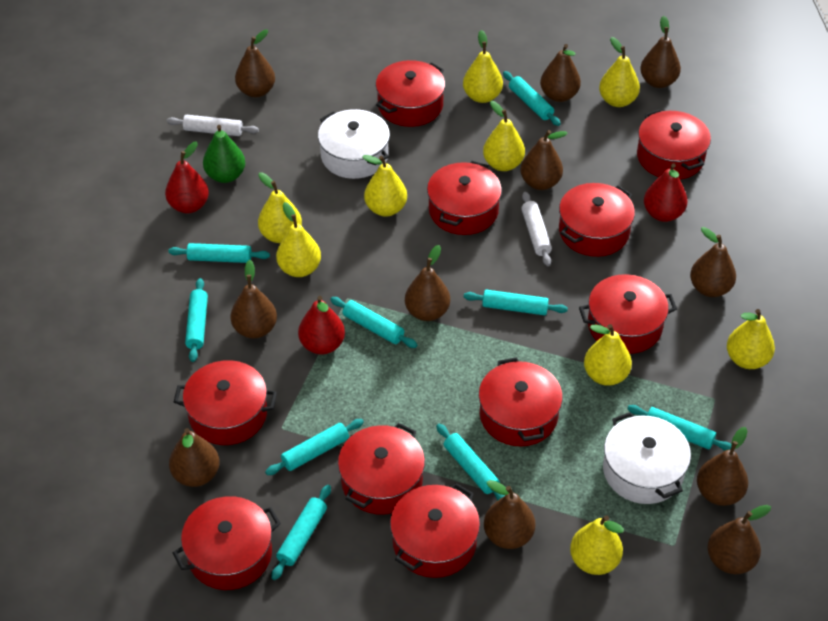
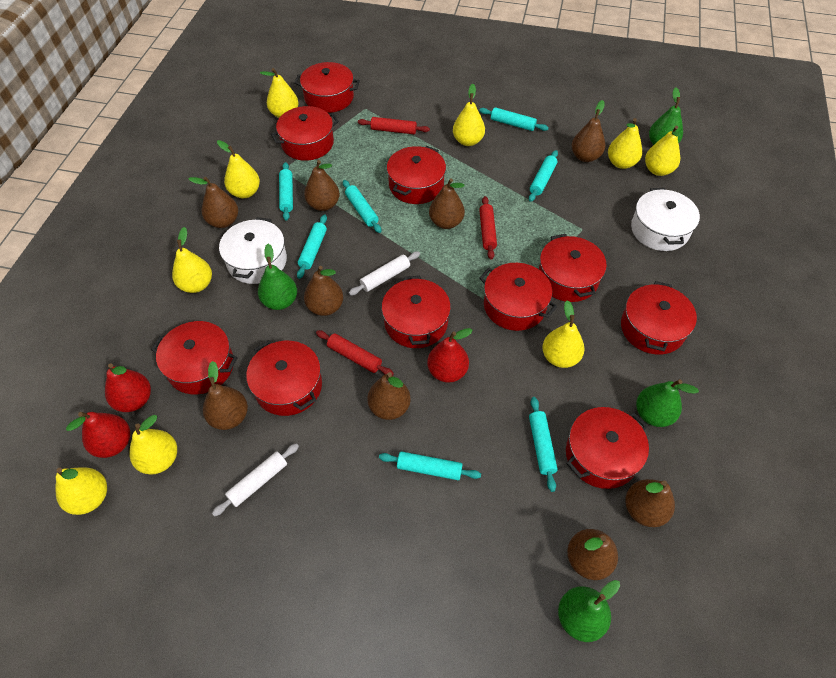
brown pear: 11 -> 9
green pear: 1 -> 4
red rolling pin: 0 -> 3
turquoise rolling pin: 9 -> 7

